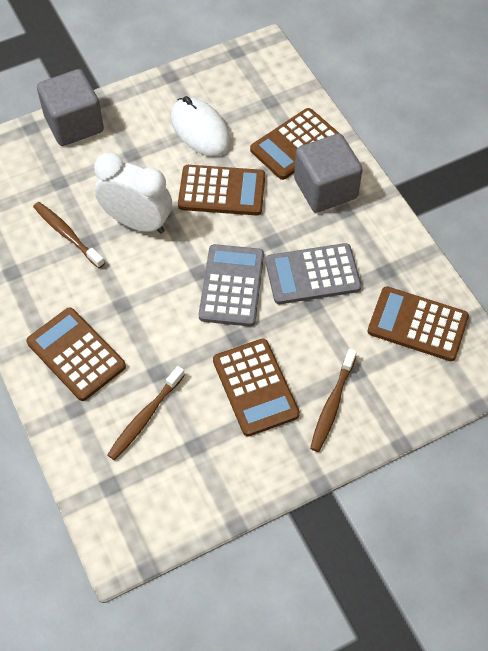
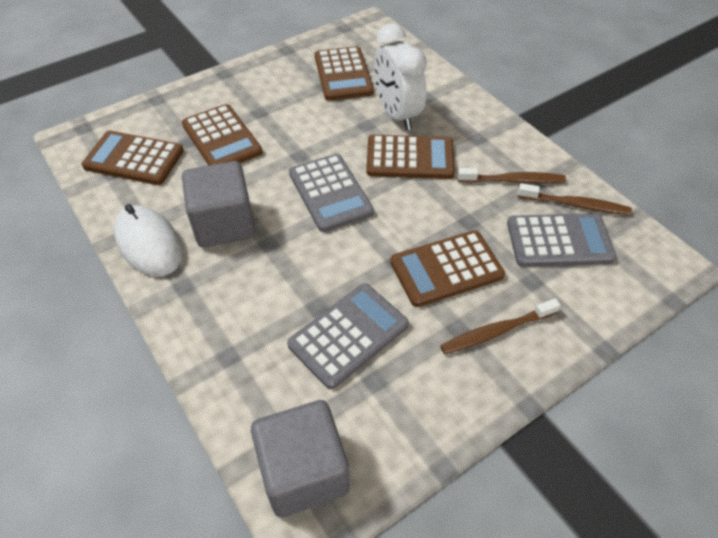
grey calculator: 2 -> 3

